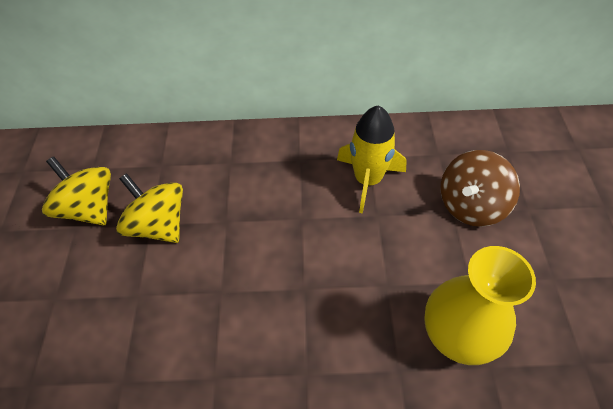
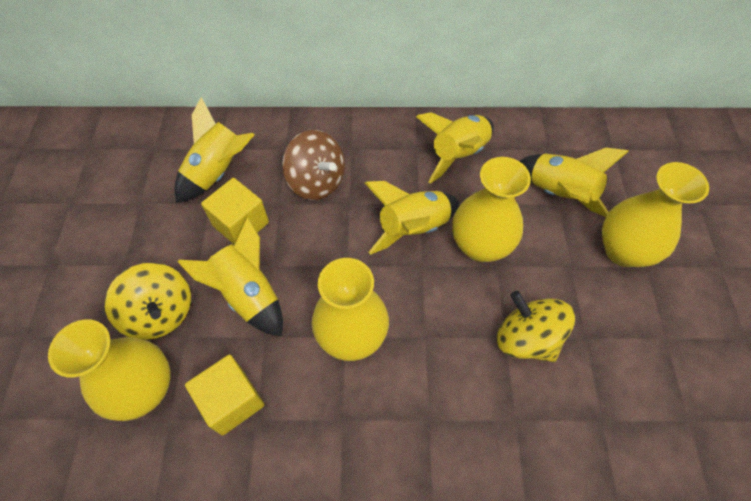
yellow cube: 0 -> 2
yellow rocket: 1 -> 5
yellow vase: 1 -> 4

